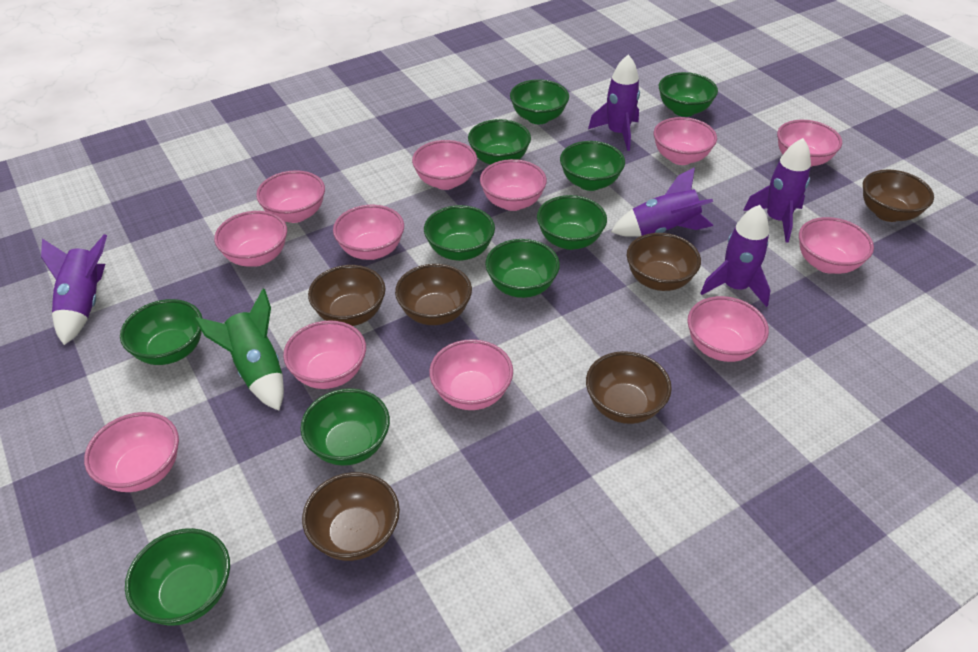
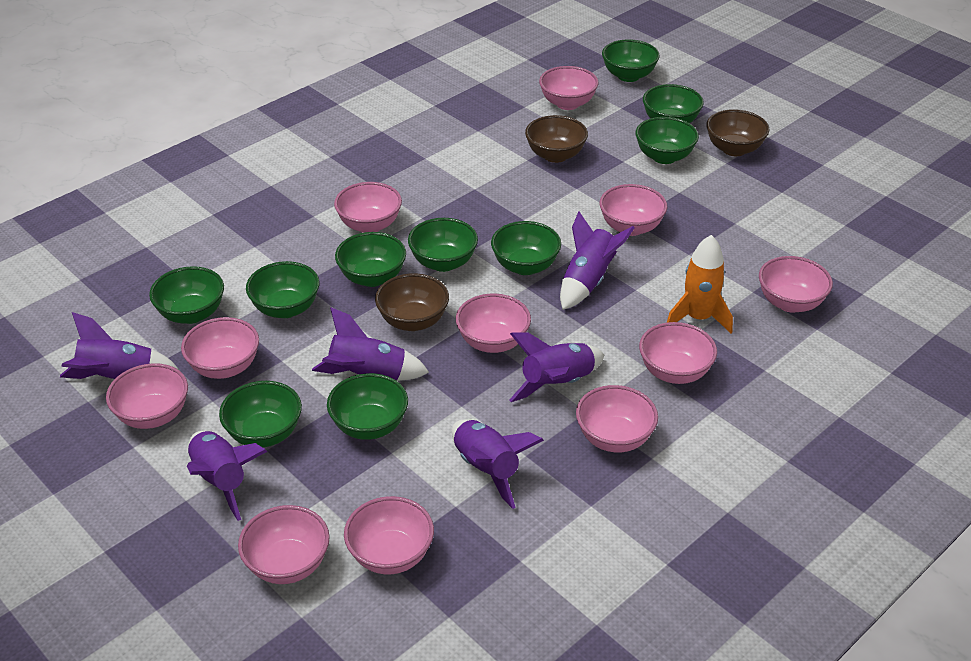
brown bowl: 6 -> 3
green rocket: 1 -> 0
orange rocket: 0 -> 1
pink bowl: 12 -> 11
purple rocket: 5 -> 6

